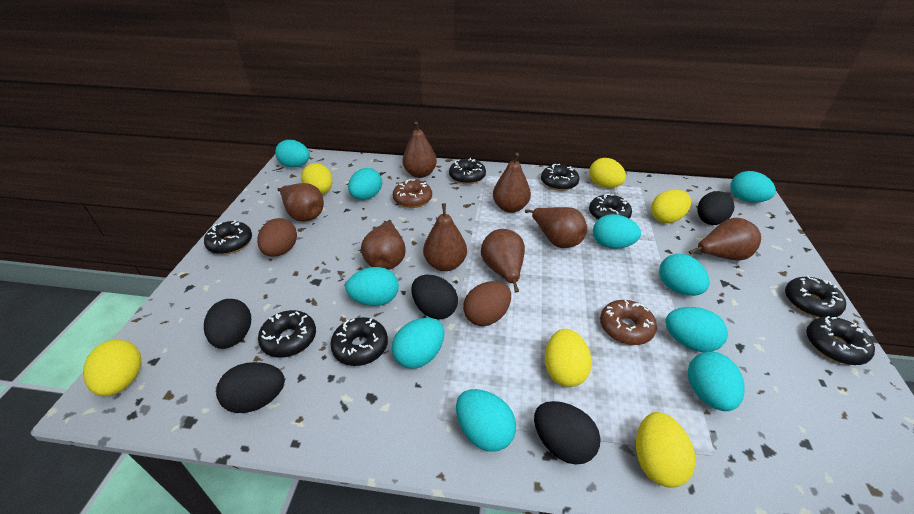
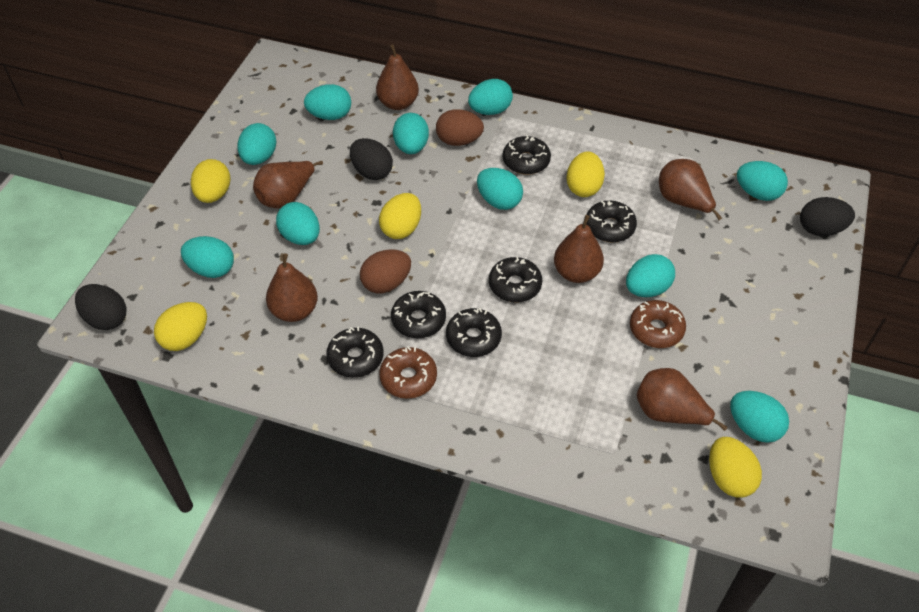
black donut: 8 -> 6
black egg: 5 -> 3
brown pear: 8 -> 6
yellow egg: 6 -> 5

